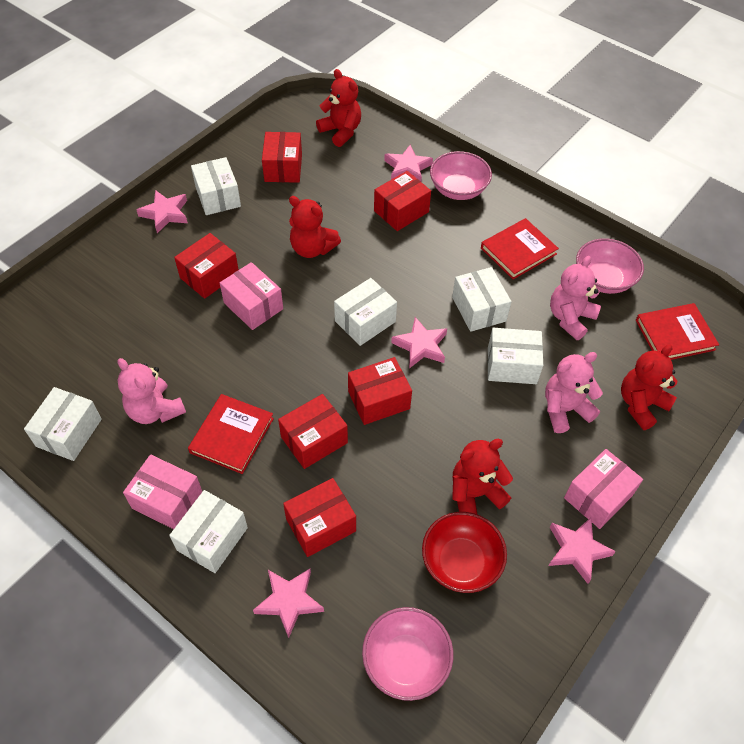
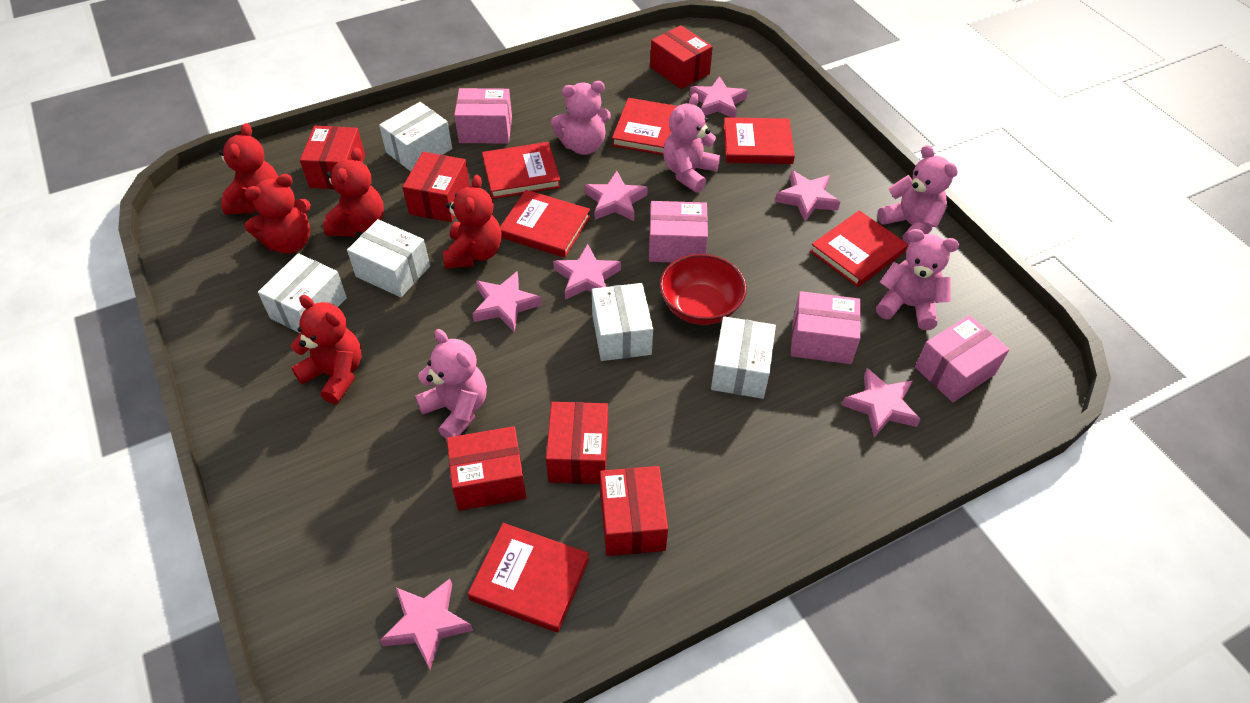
pink bowl: 3 -> 0
pink box: 3 -> 4
pink star: 5 -> 7
pink teddy bear: 3 -> 5
red book: 3 -> 6
red teddy bear: 4 -> 5
white box: 6 -> 5

